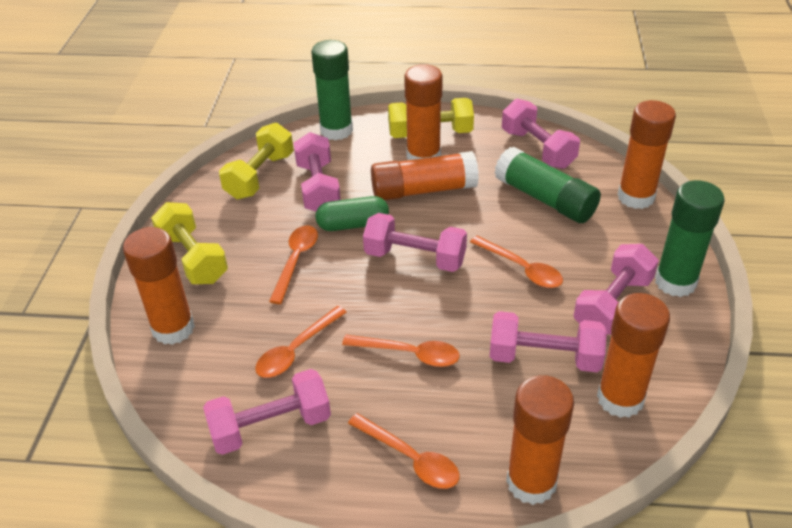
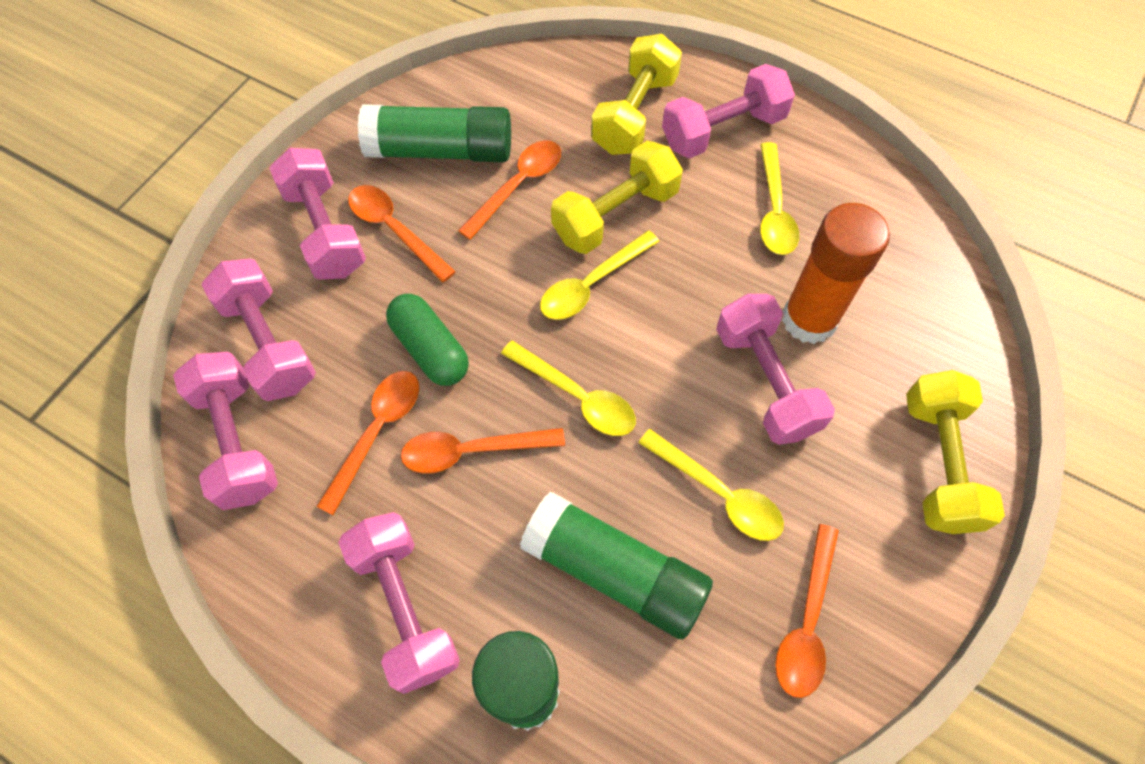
orange glue stick: 6 -> 1
yellow spoon: 0 -> 4

